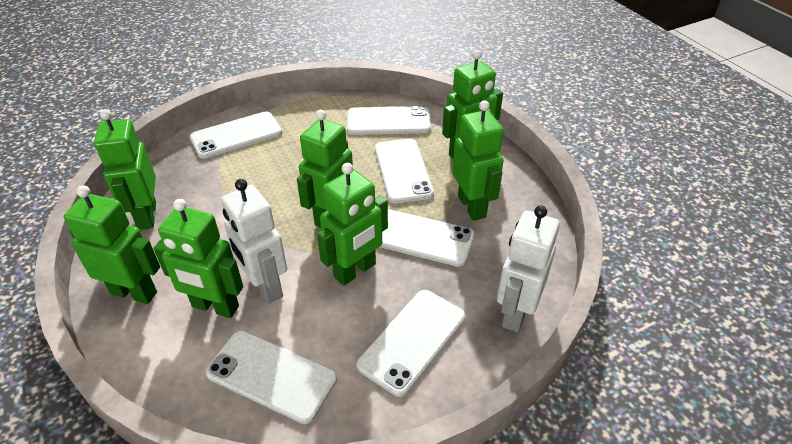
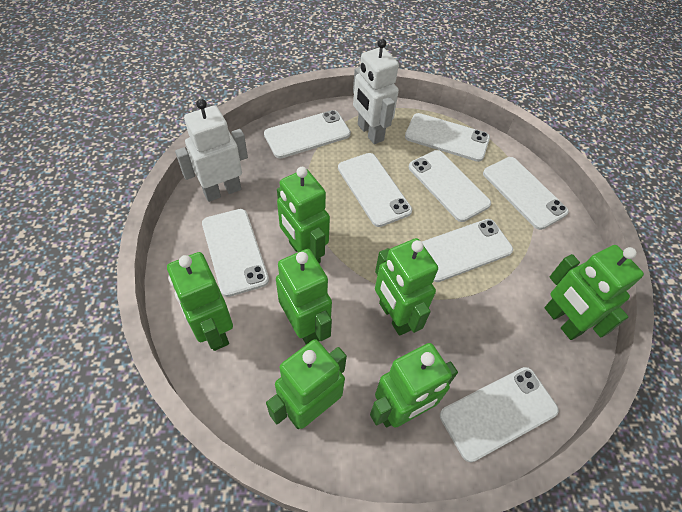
white phone: 6 -> 8

